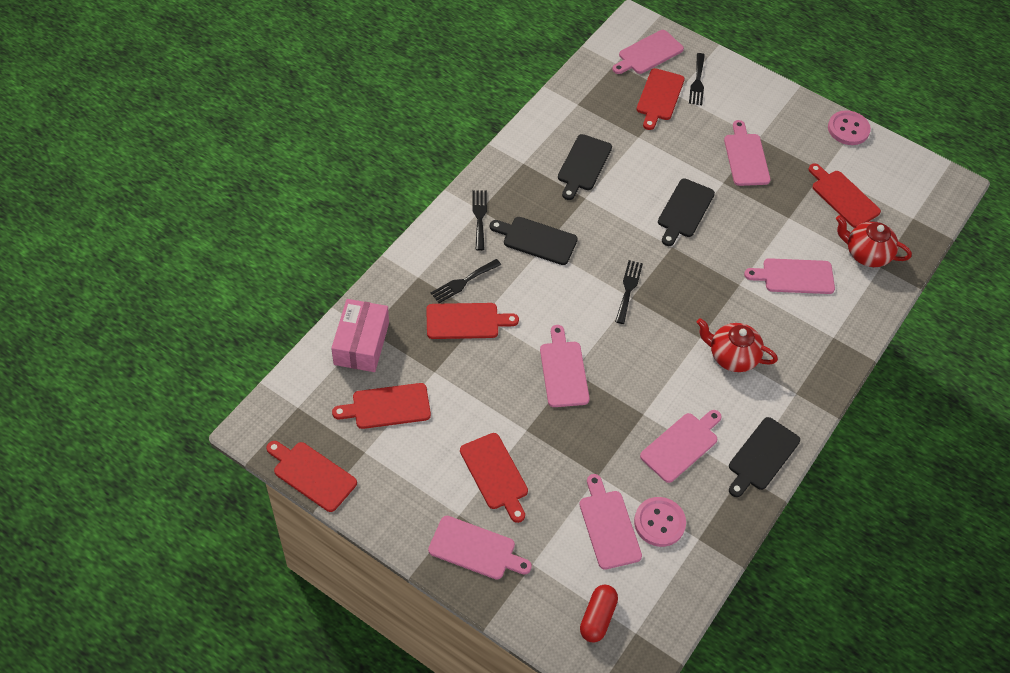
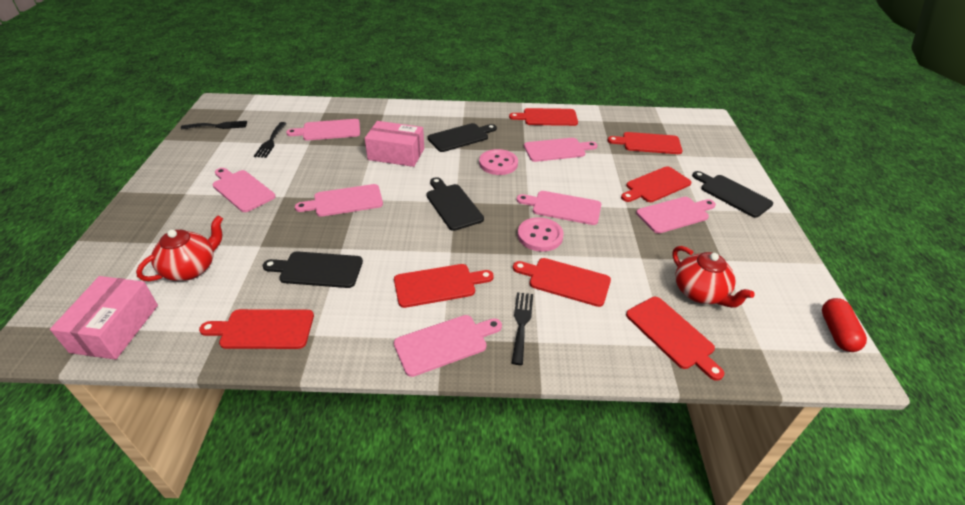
black fork: 4 -> 3
pink box: 1 -> 2
red cutting board: 6 -> 7

